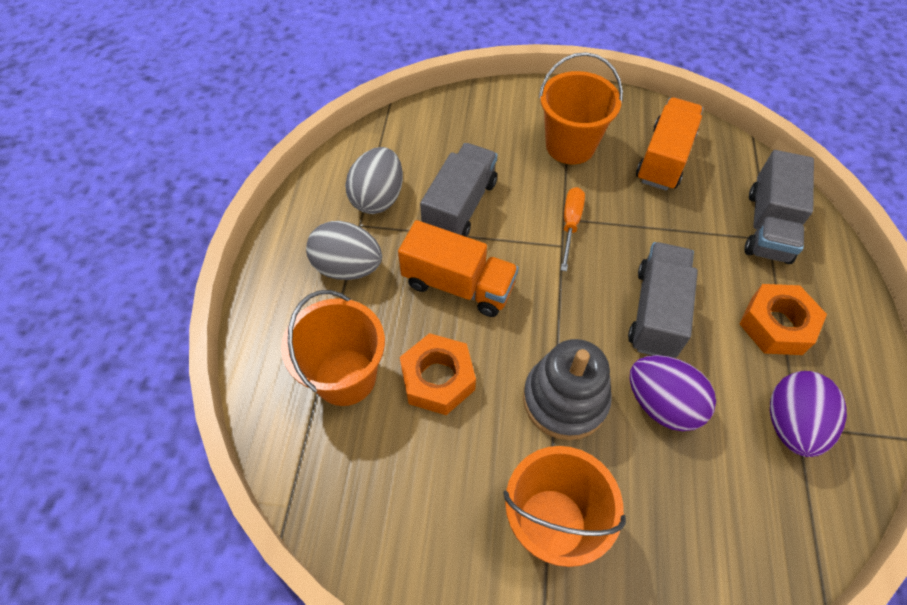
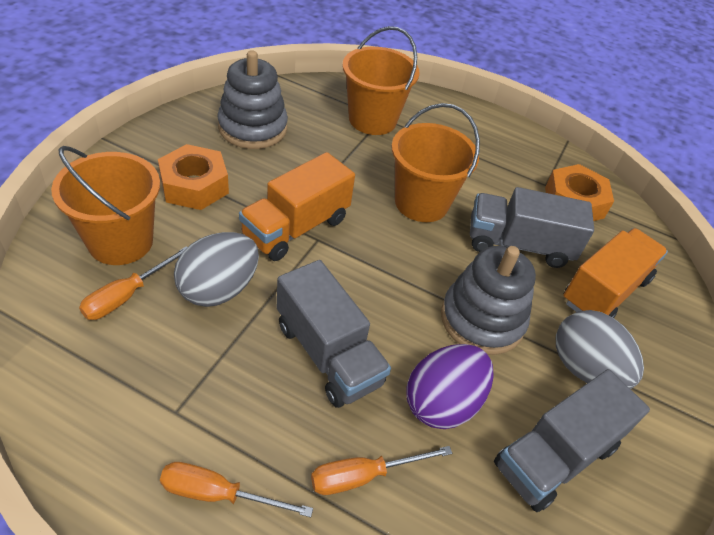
grey stacking toy: 1 -> 2
orange screwdriver: 1 -> 3
purple egg: 2 -> 1

